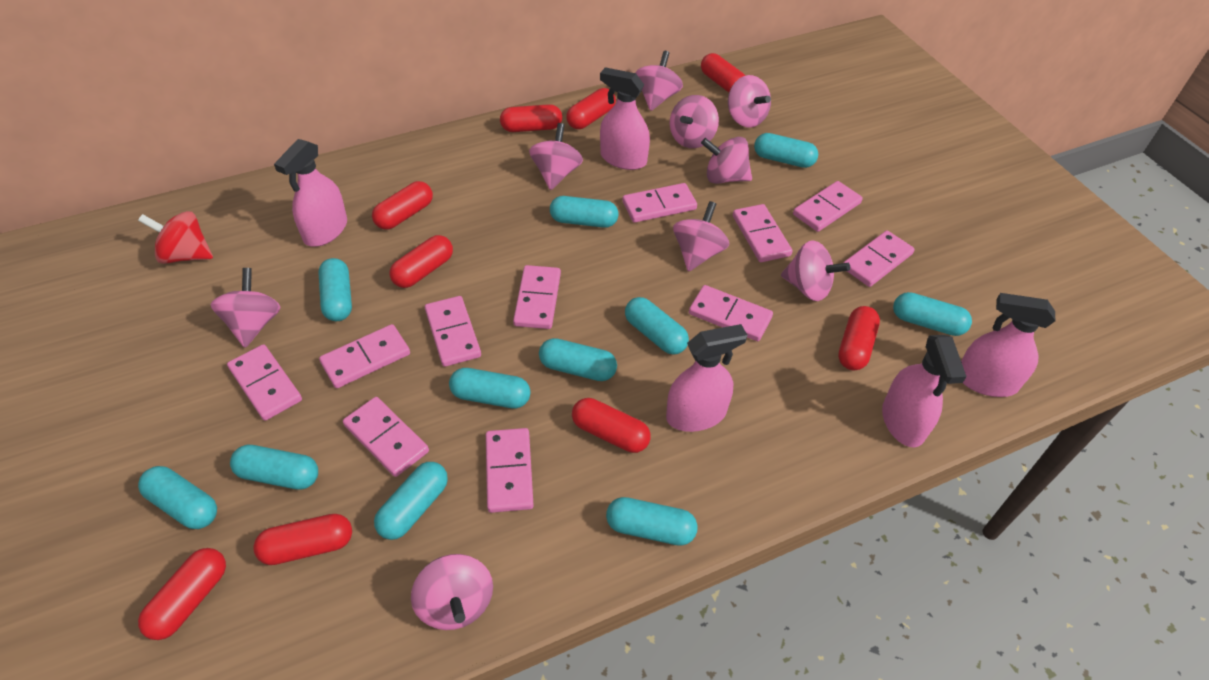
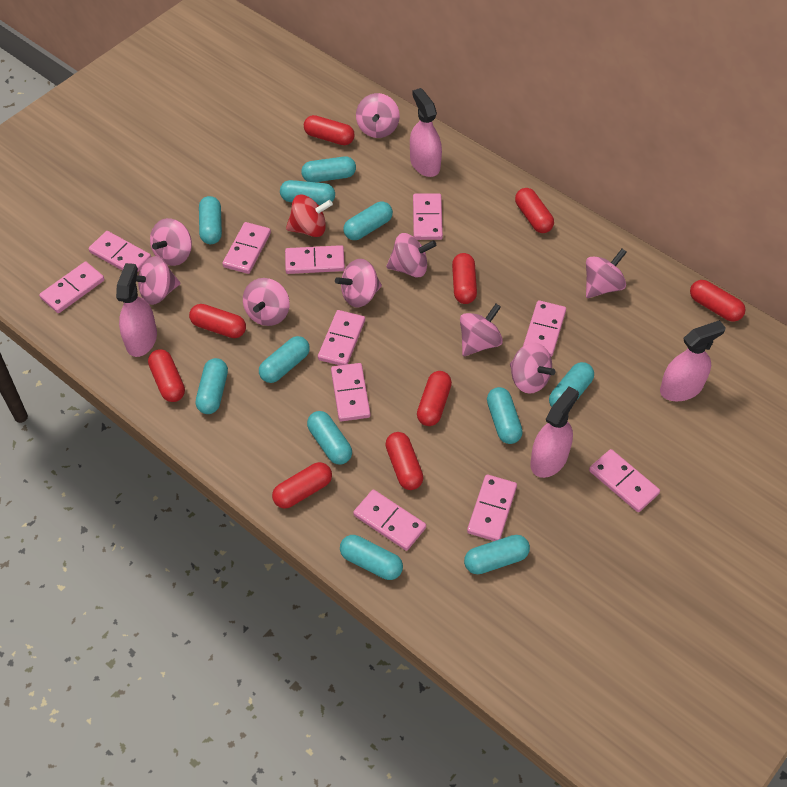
pink spray bottle: 5 -> 4

